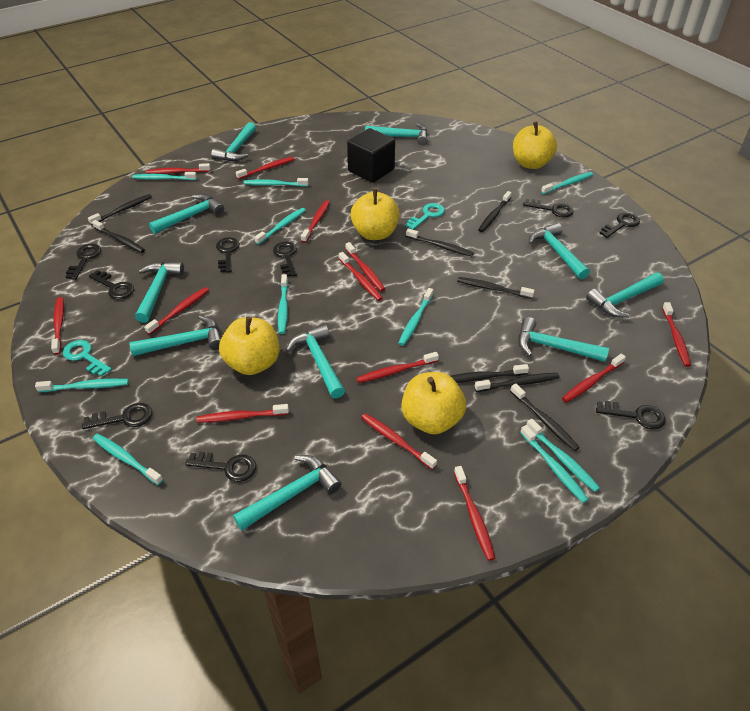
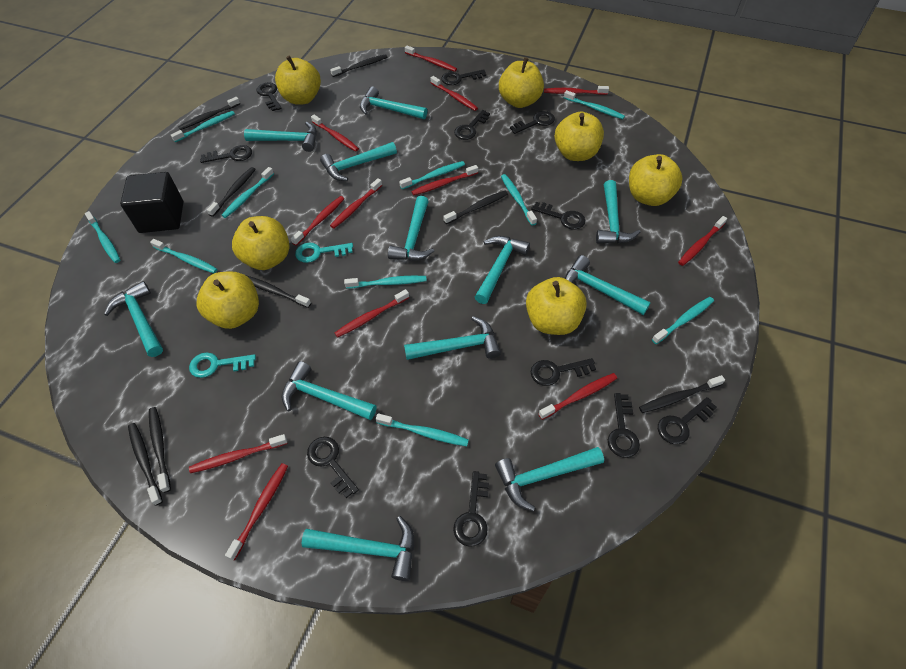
black key: 9 -> 11
red toothbrush: 13 -> 12
turquoise hammer: 10 -> 12
yellow apple: 4 -> 7

